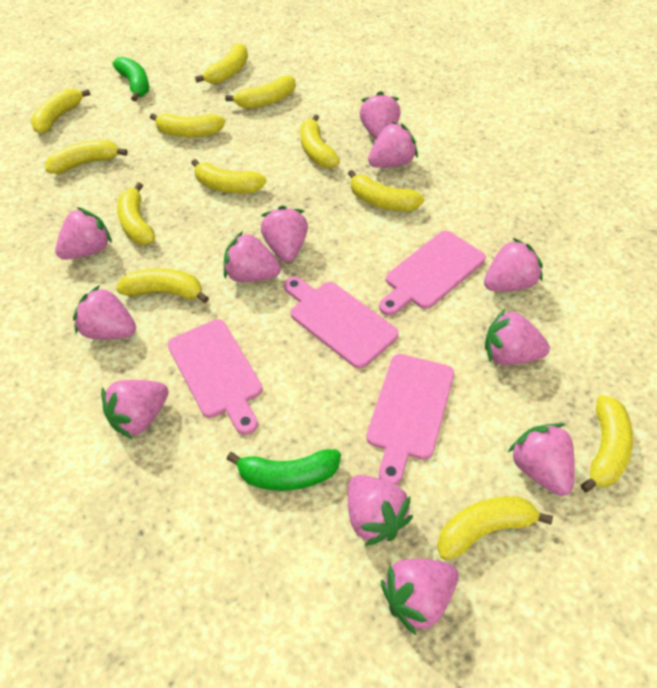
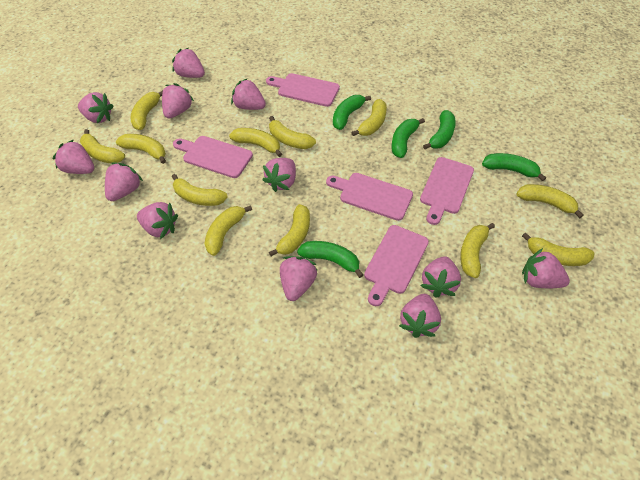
green banana: 2 -> 5
pink cutting board: 4 -> 5

